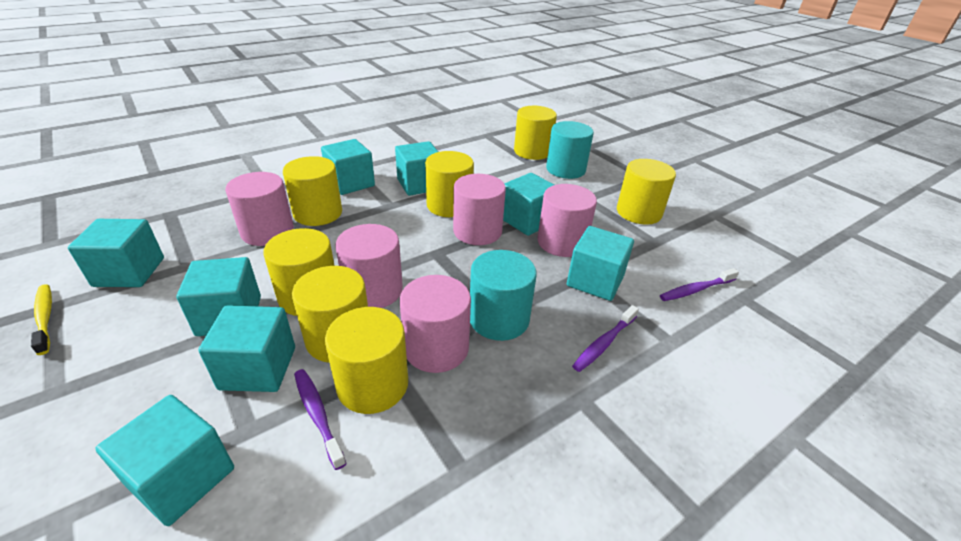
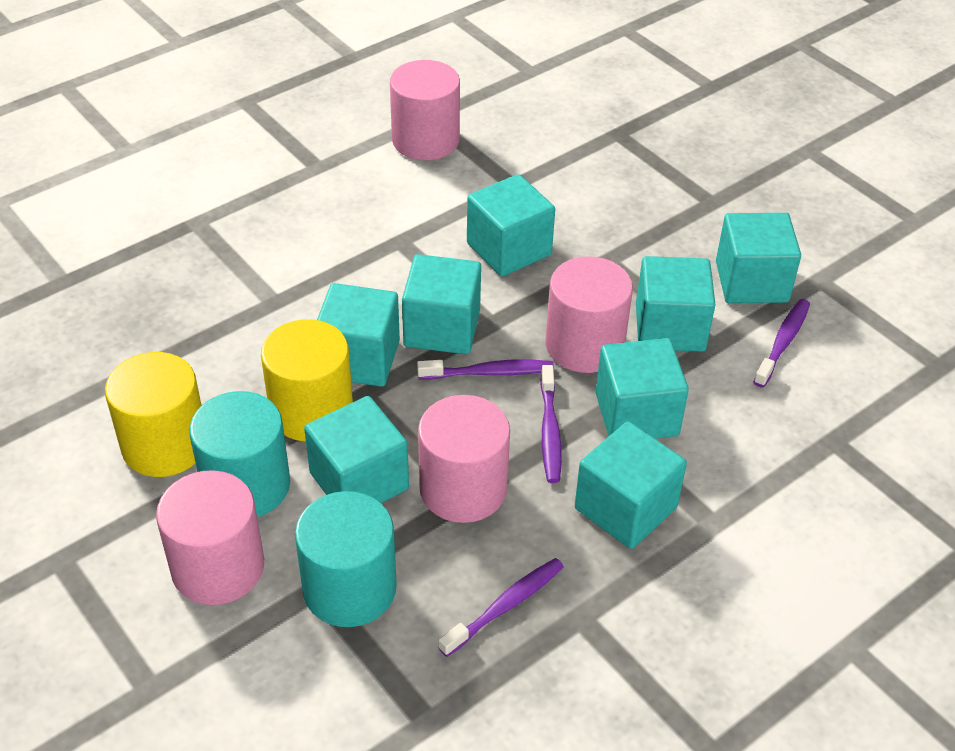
pink cylinder: 5 -> 4
purple toothbrush: 3 -> 4
yellow cylinder: 7 -> 2
yellow toothbrush: 1 -> 0

